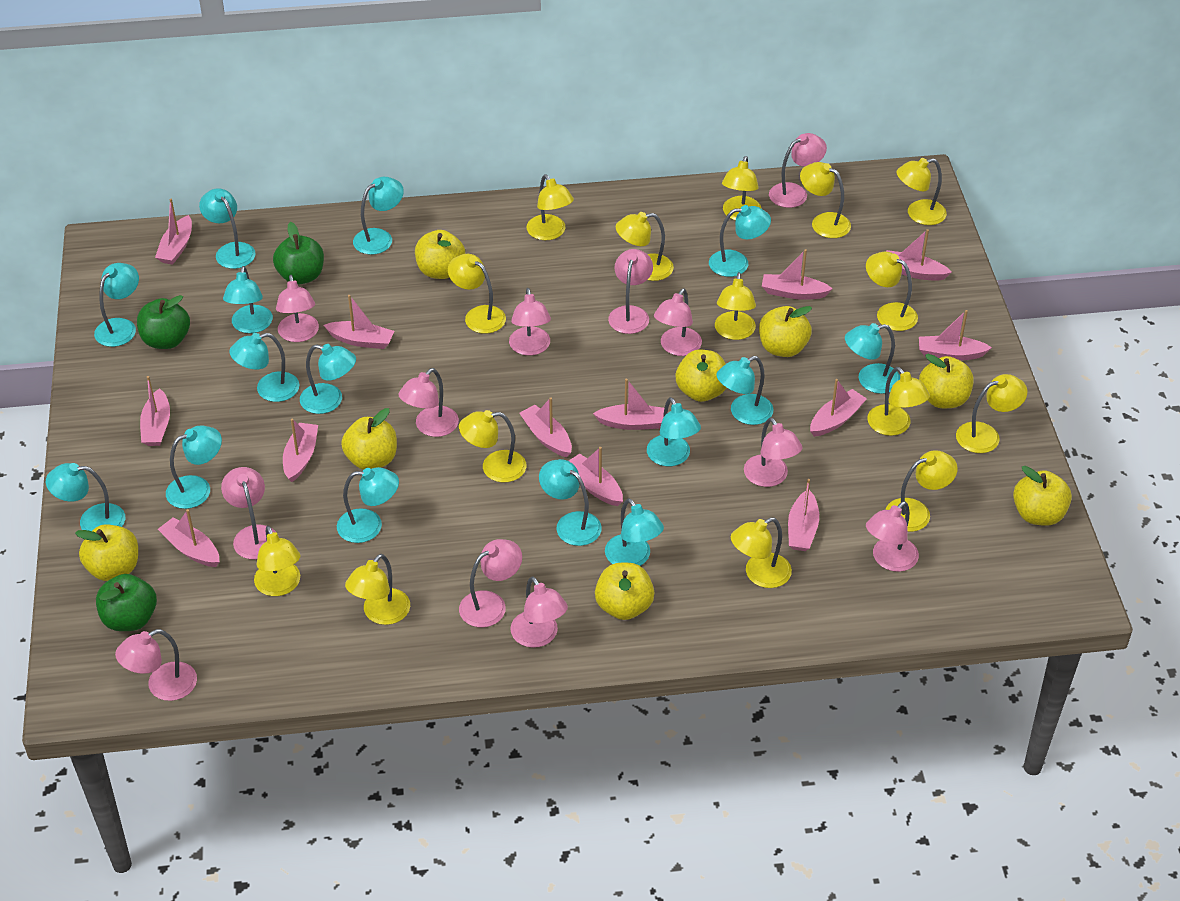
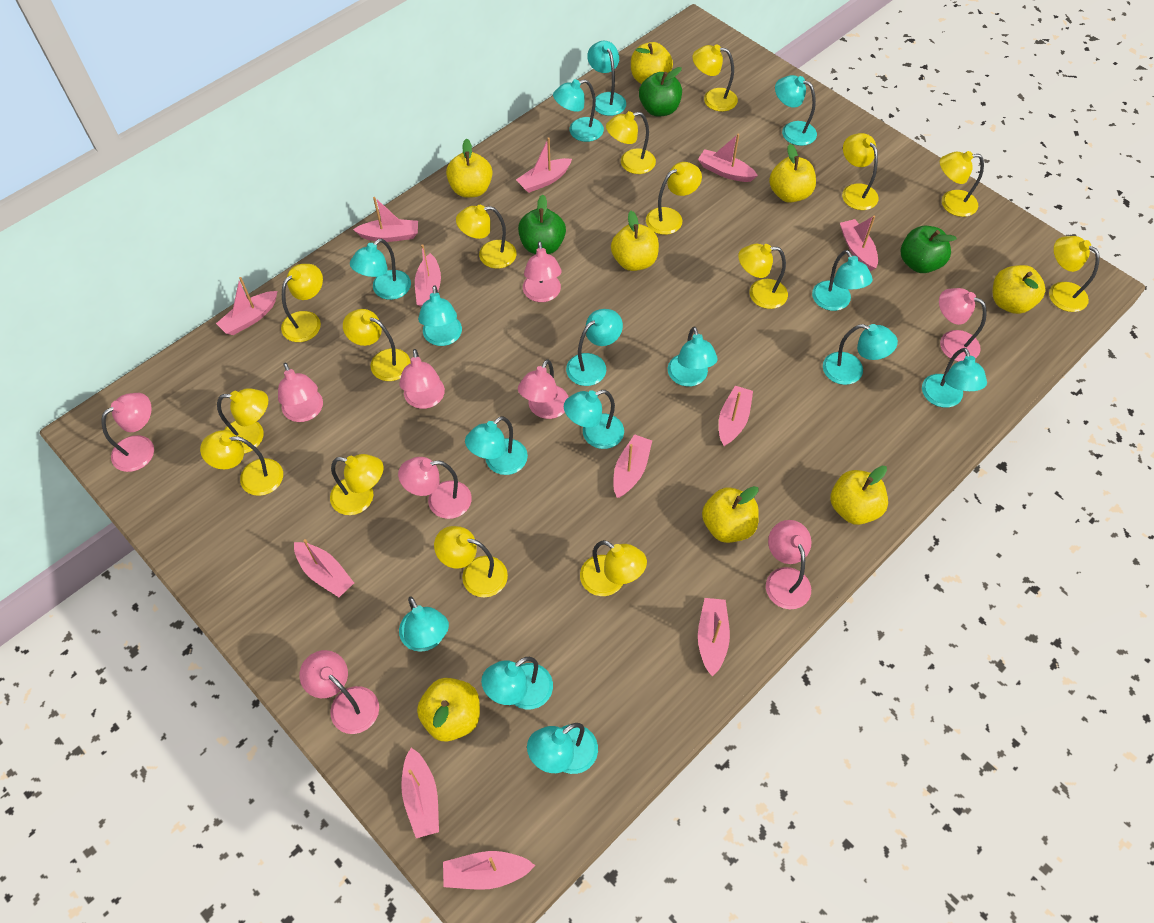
pink boat: 13 -> 12
pink lamp: 12 -> 9

